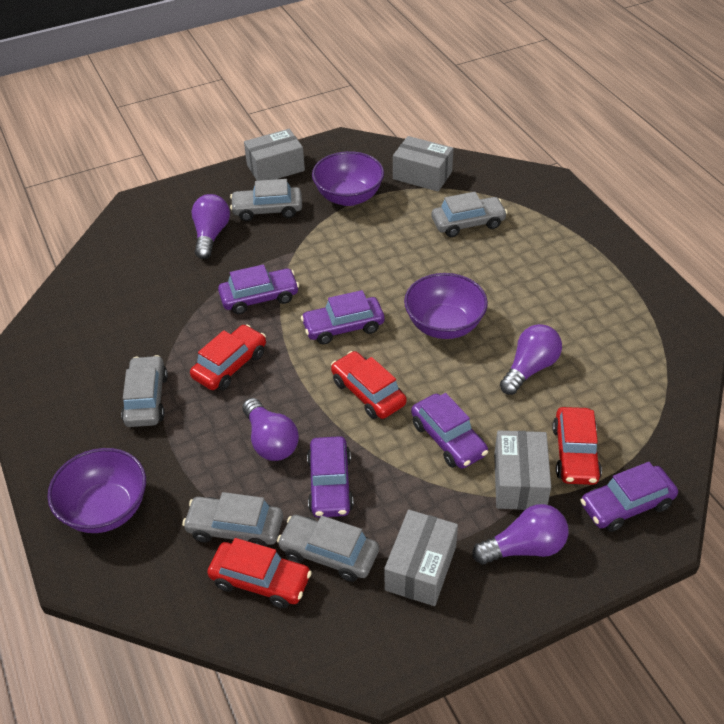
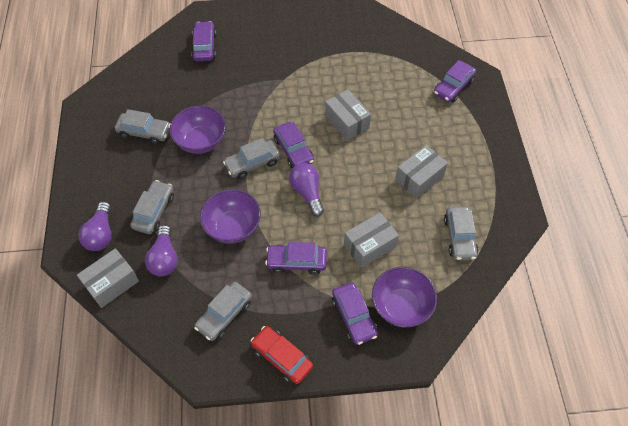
purple light bulb: 4 -> 3
red car: 4 -> 1

